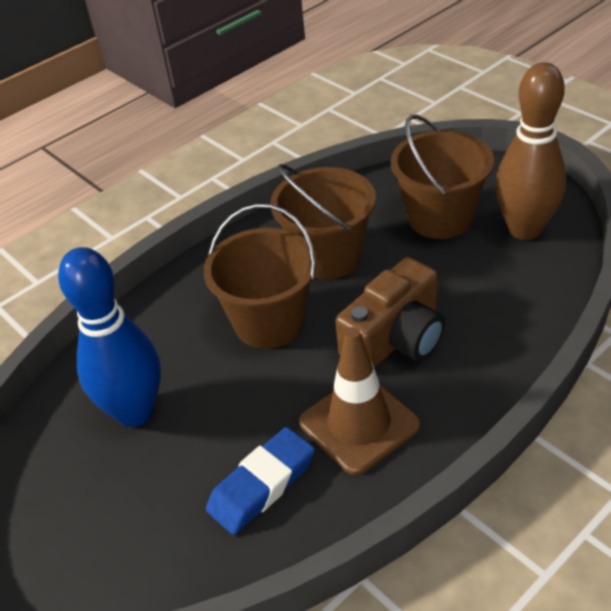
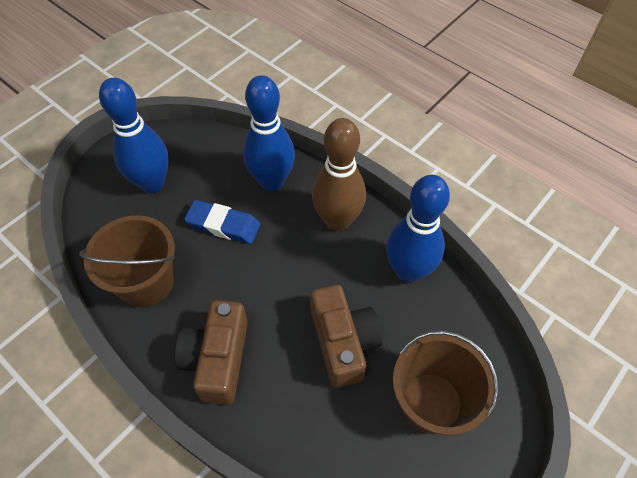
blue bowling pin: 1 -> 3
brown bucket: 3 -> 2
brown camera: 1 -> 2
brown traffic cone: 1 -> 0

